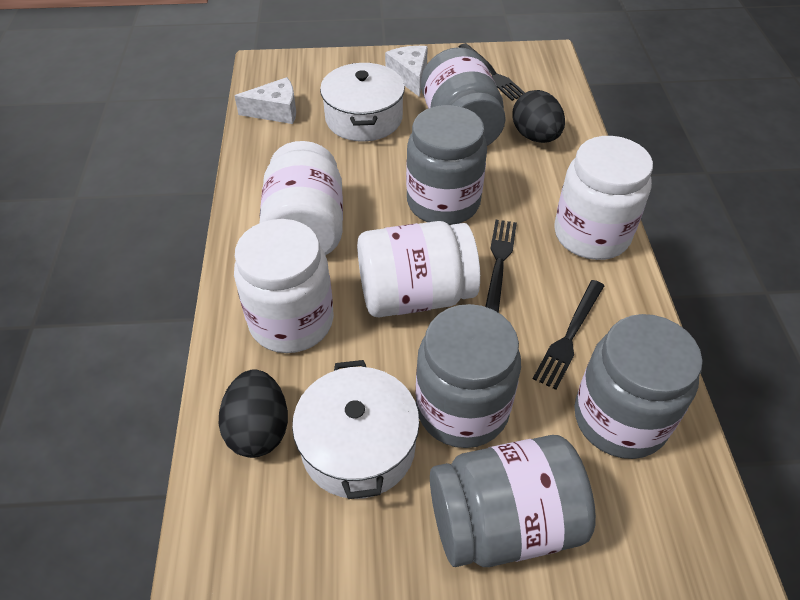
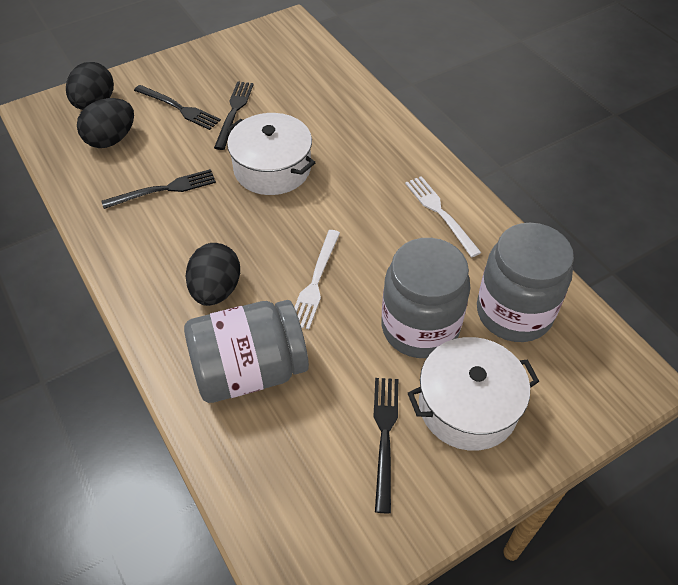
black egg: 2 -> 3
black fork: 3 -> 4
grey jar: 5 -> 3
white cheese: 2 -> 0
white fork: 0 -> 2
white jar: 4 -> 0

